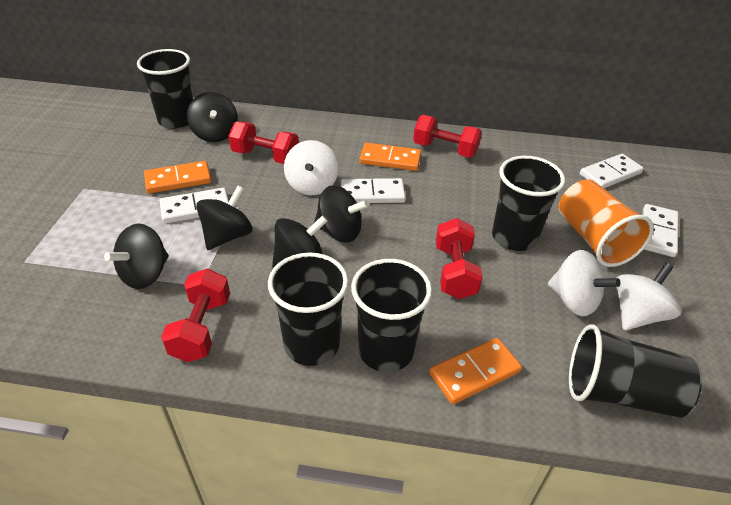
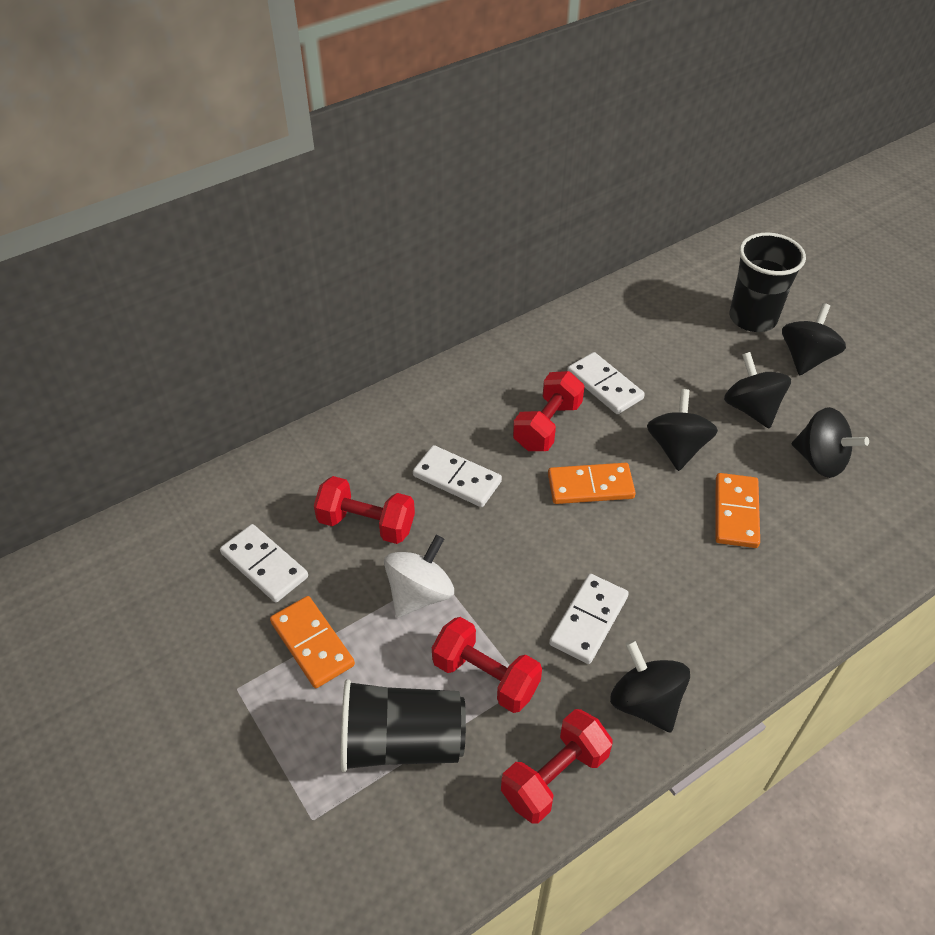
black cup: 5 -> 2
orange cup: 1 -> 0
white spinning top: 3 -> 1

